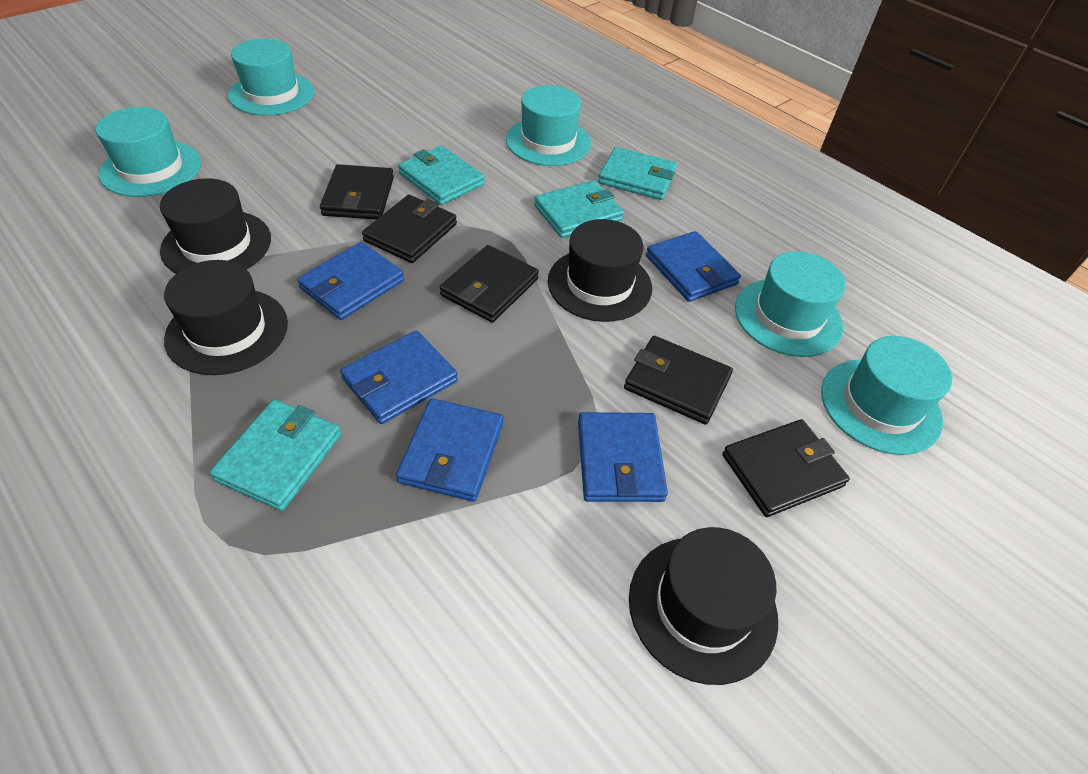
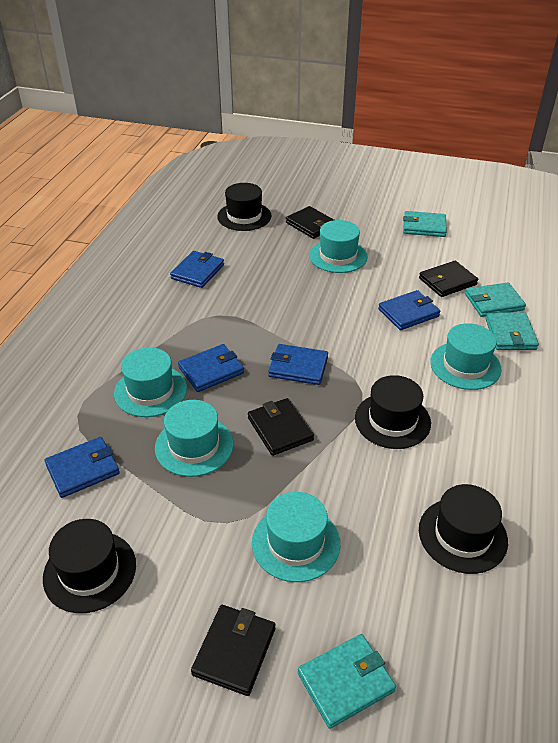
black wallet: 5 -> 4

